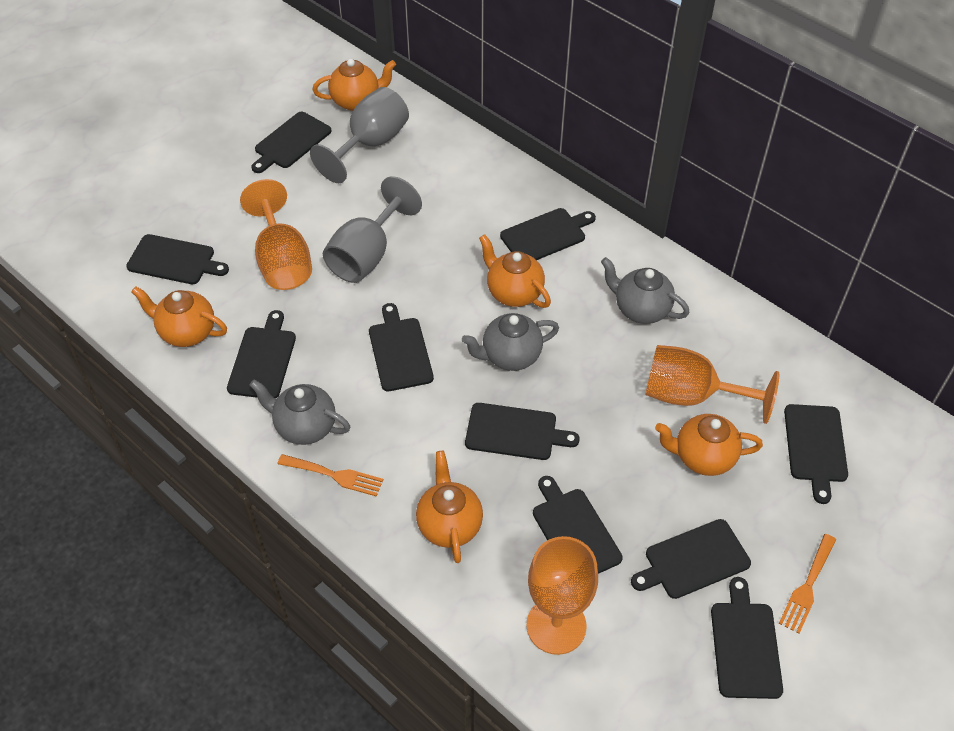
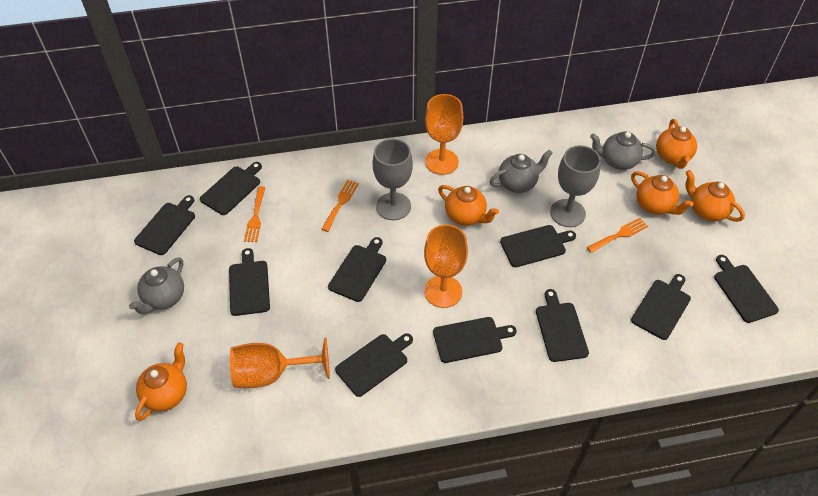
orange fork: 2 -> 3

